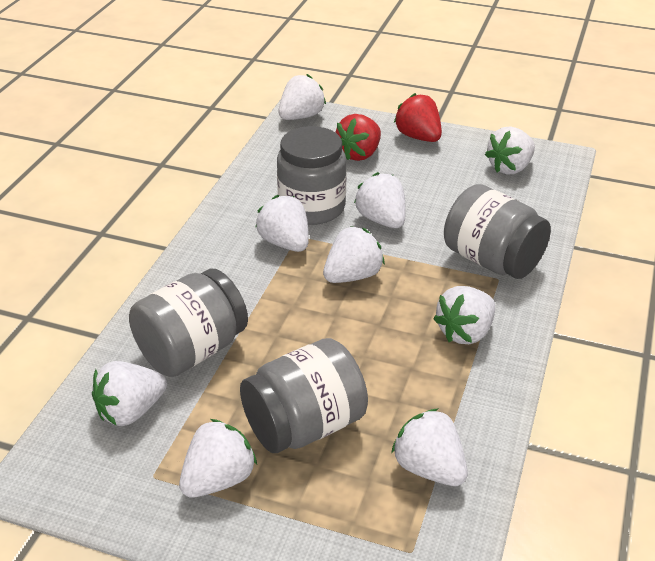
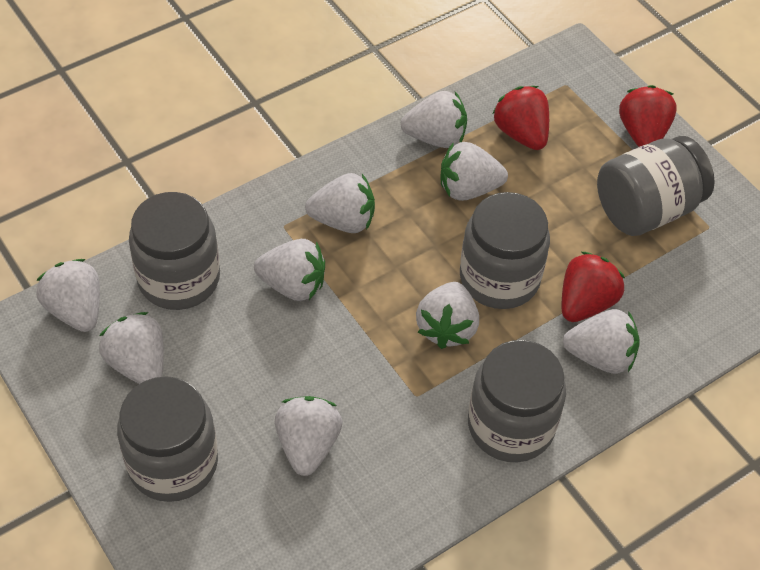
grey jar: 4 -> 5
red strawberry: 2 -> 3

